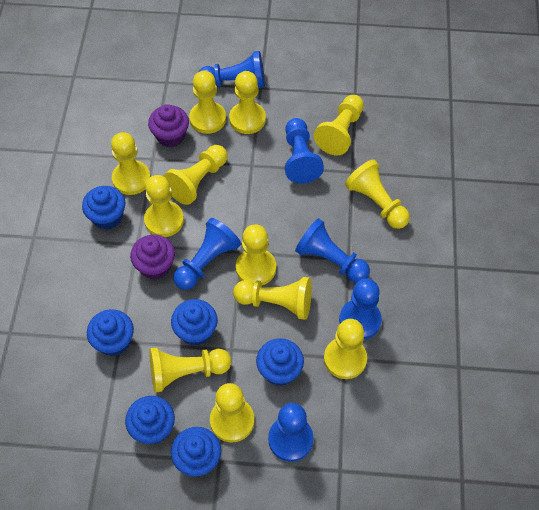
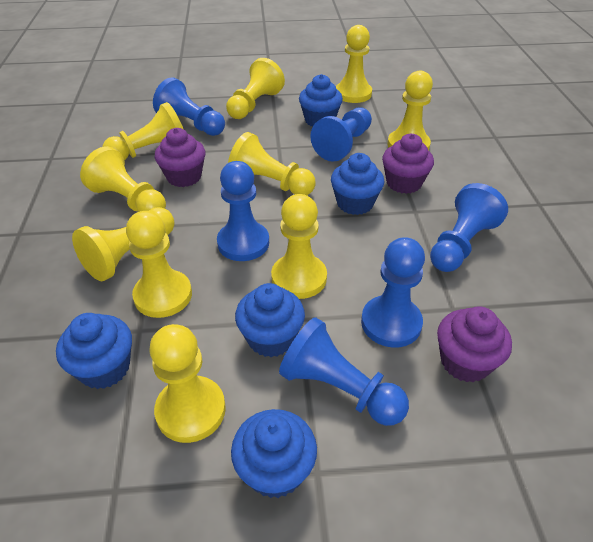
blue cupcake: 6 -> 5
purple cupcake: 2 -> 3
yellow pawn: 12 -> 10

